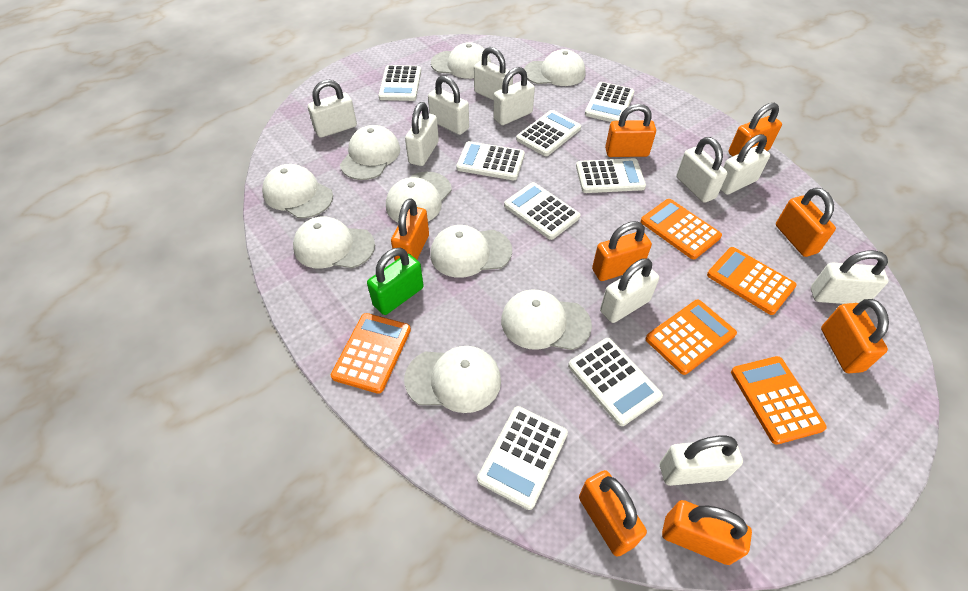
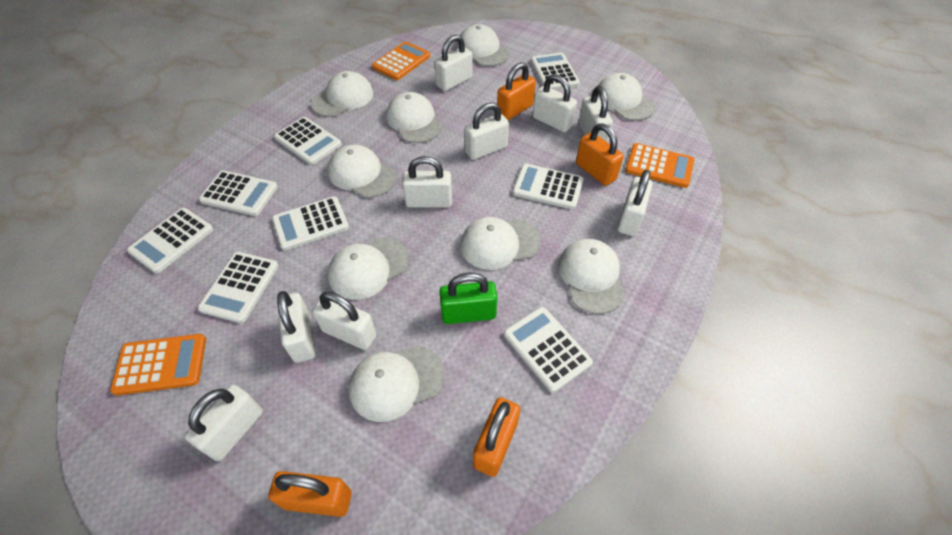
orange calculator: 5 -> 3
orange padlock: 8 -> 4
white padlock: 10 -> 9

